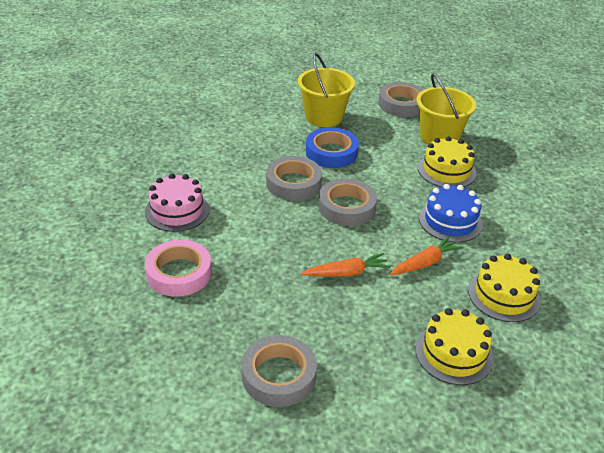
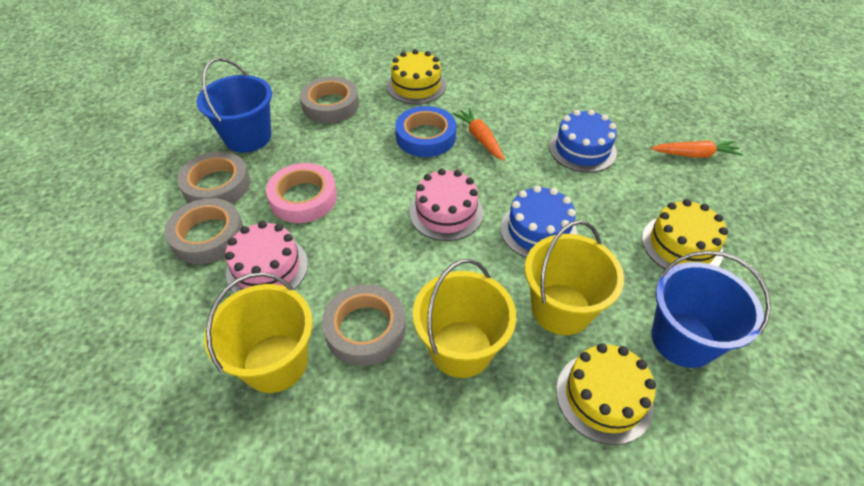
blue bucket: 0 -> 2
blue cake: 1 -> 2
pink cake: 1 -> 2
yellow bucket: 2 -> 3

